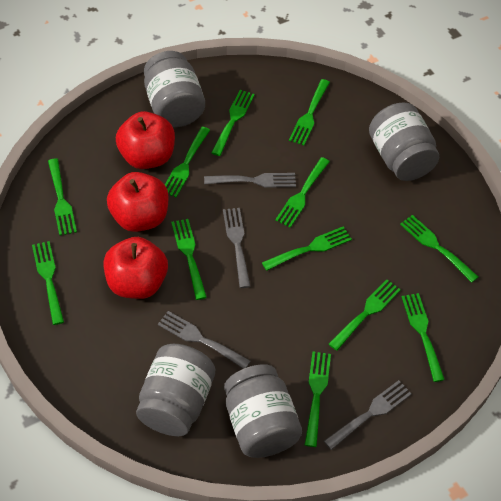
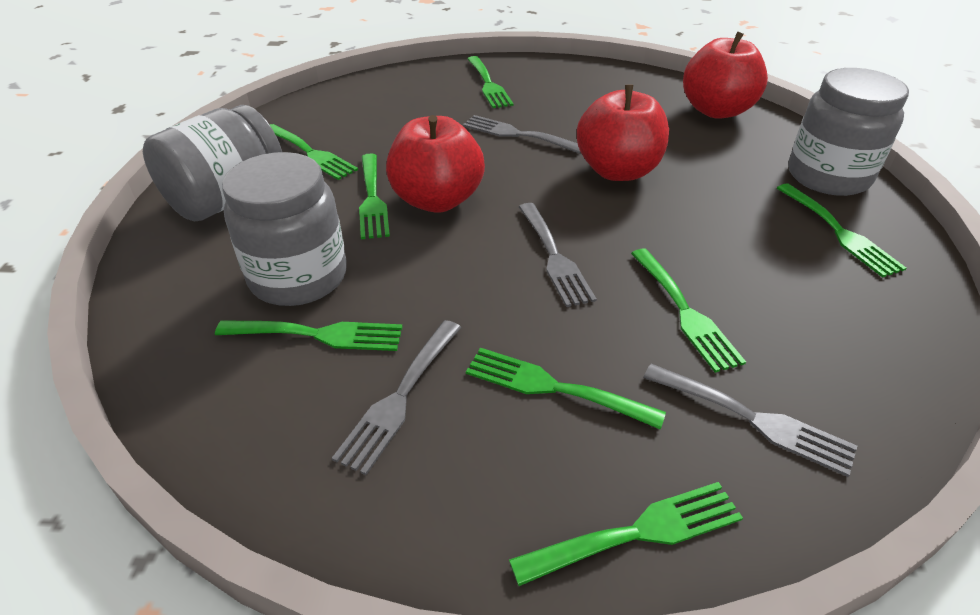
green fork: 12 -> 8
grey jar: 4 -> 3

